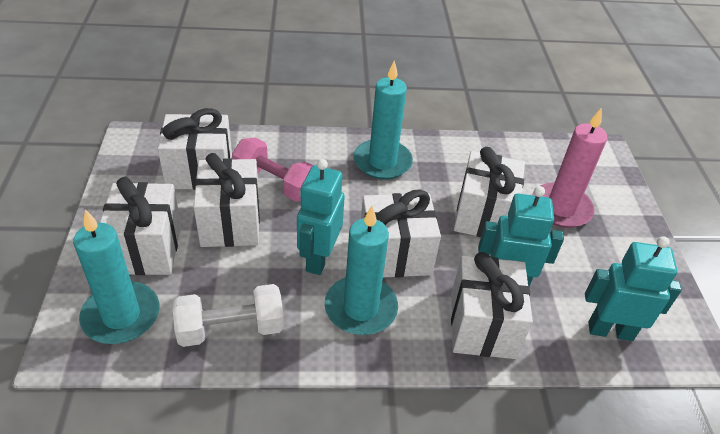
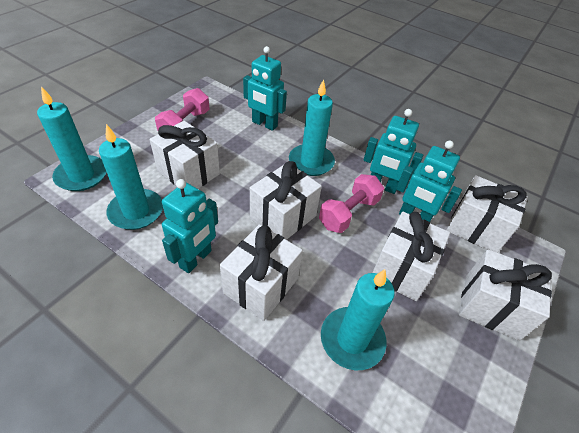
pink candle: 1 -> 0
pink dumbbell: 1 -> 2
turquoise candle: 3 -> 4
turquoise robot: 3 -> 4
white dumbbell: 1 -> 0

